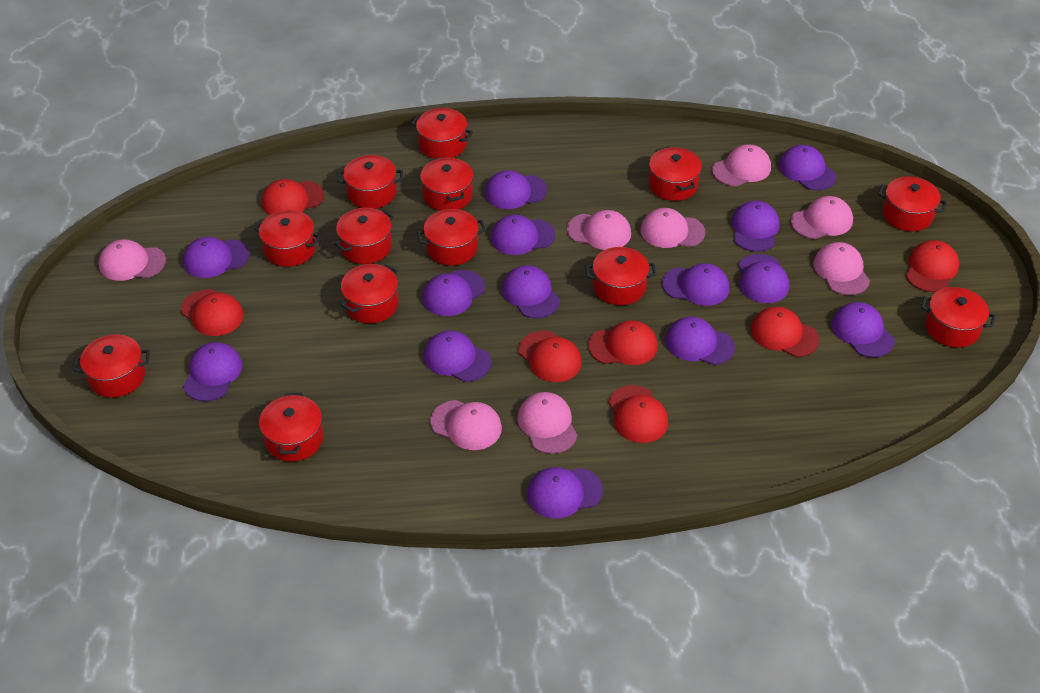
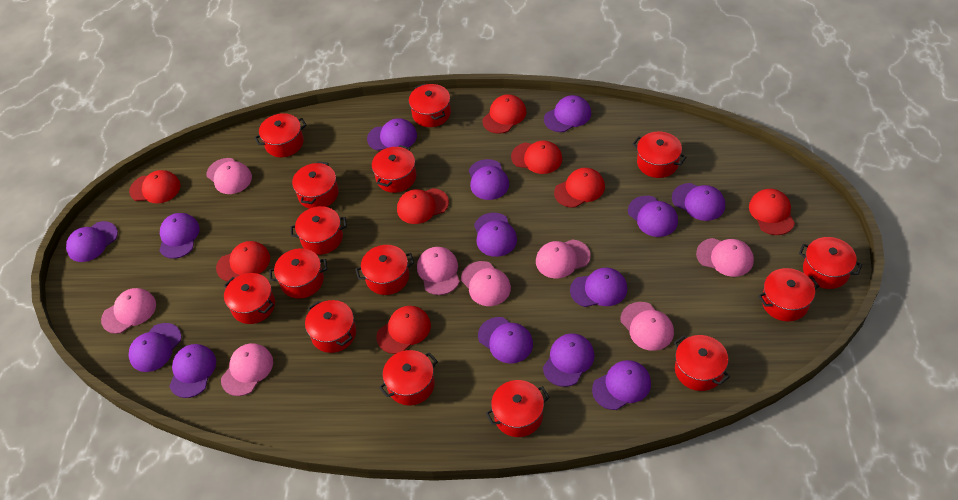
red cap: 7 -> 8
red pot: 13 -> 15

